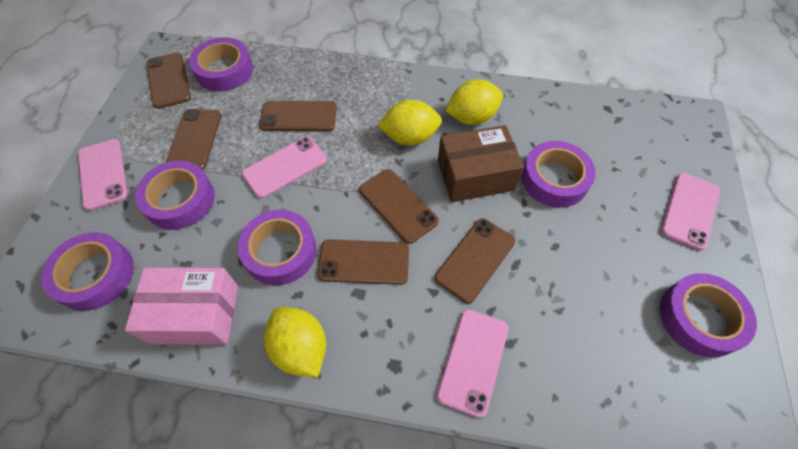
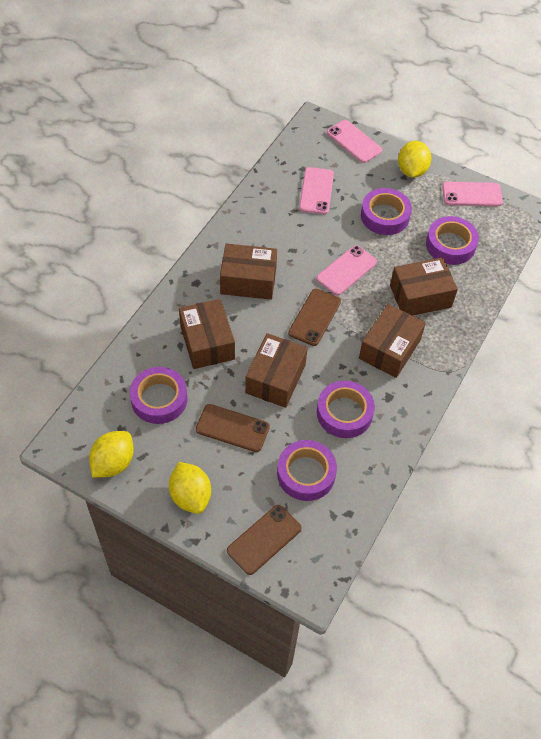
brown box: 1 -> 5
brown phone: 6 -> 3
pink box: 1 -> 0
purple tape: 6 -> 5

